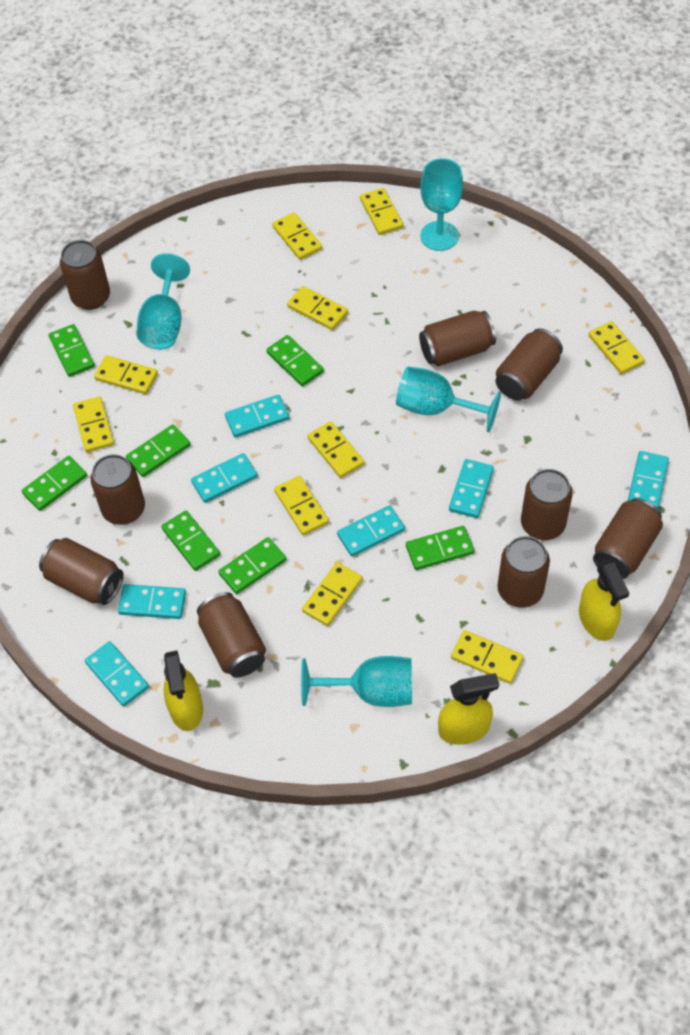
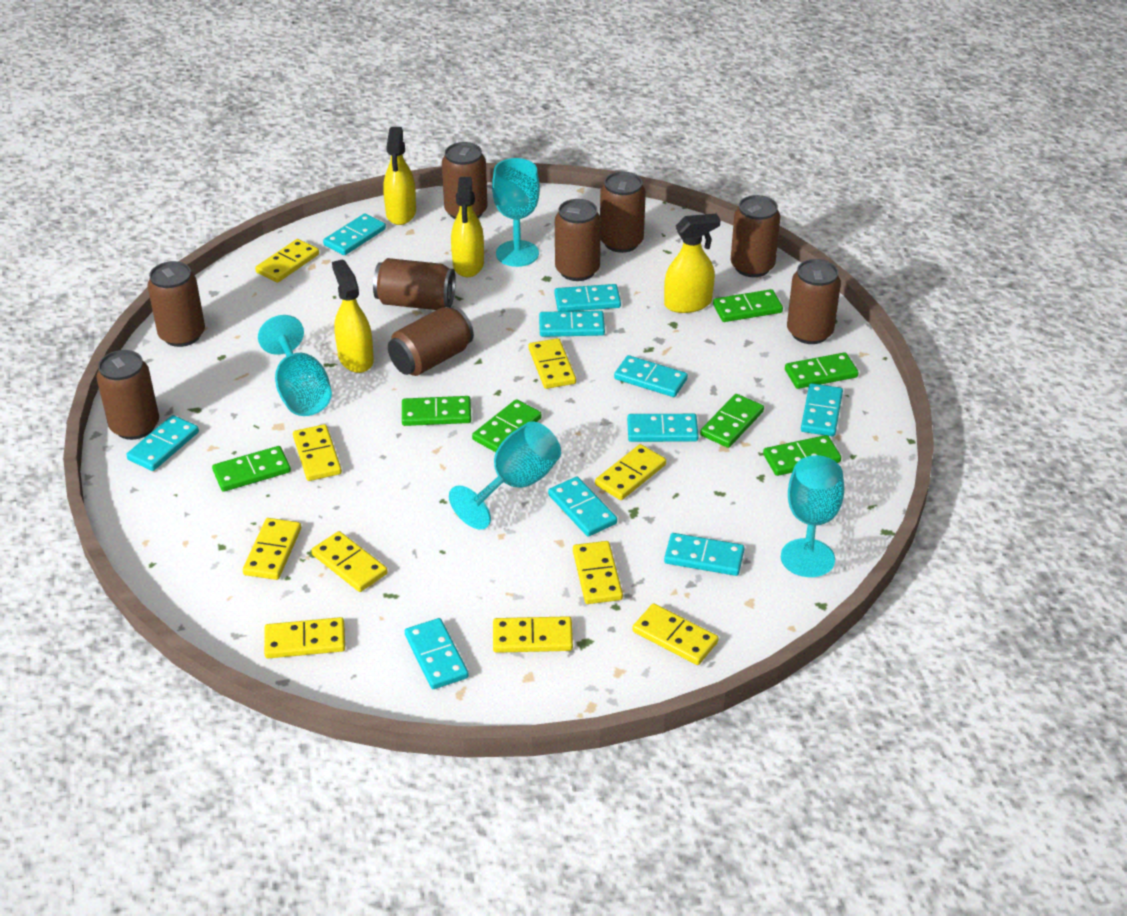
turquoise domino: 7 -> 10
yellow spray bottle: 3 -> 4

